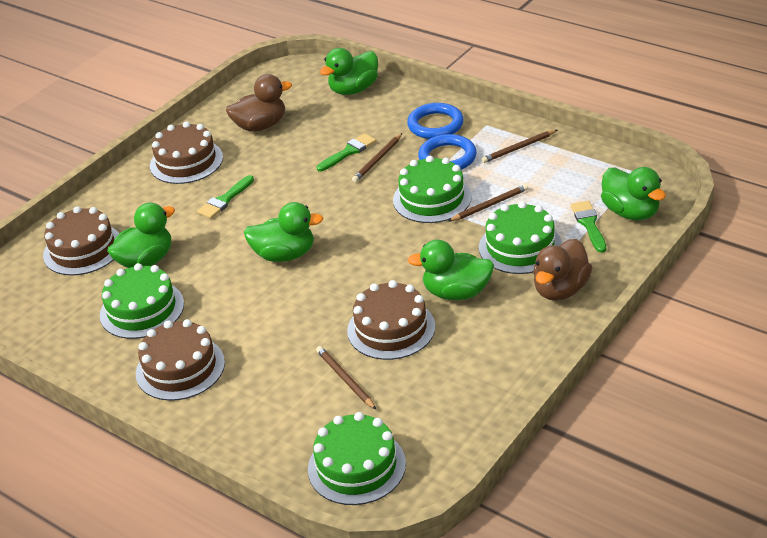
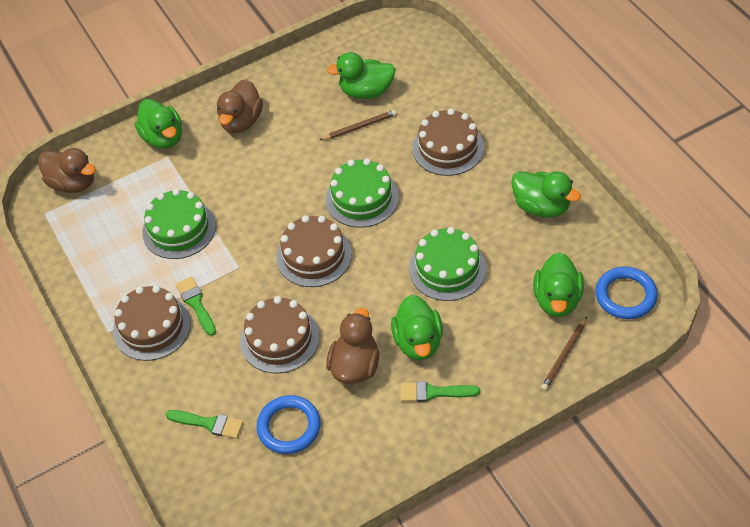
brown duck: 2 -> 3
brown pencil: 4 -> 2
green cake: 4 -> 3

